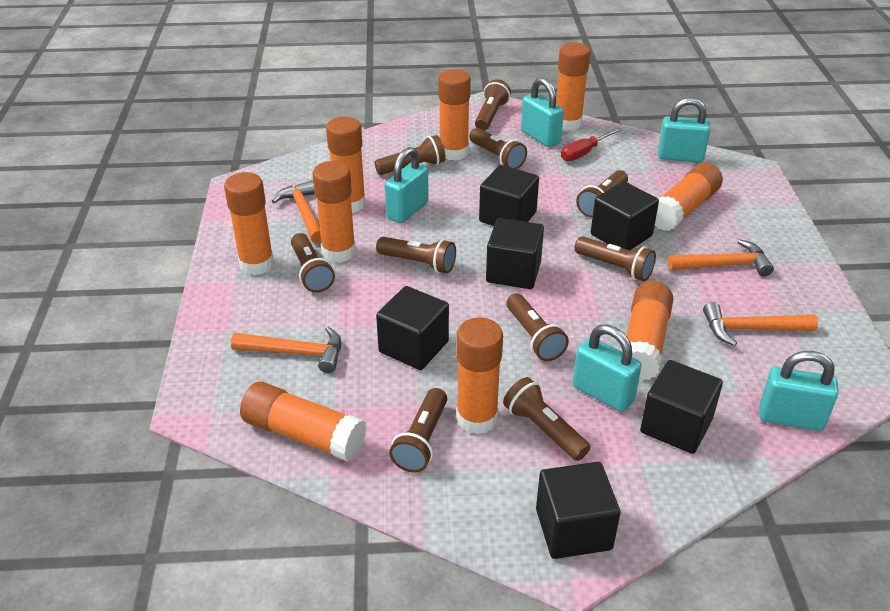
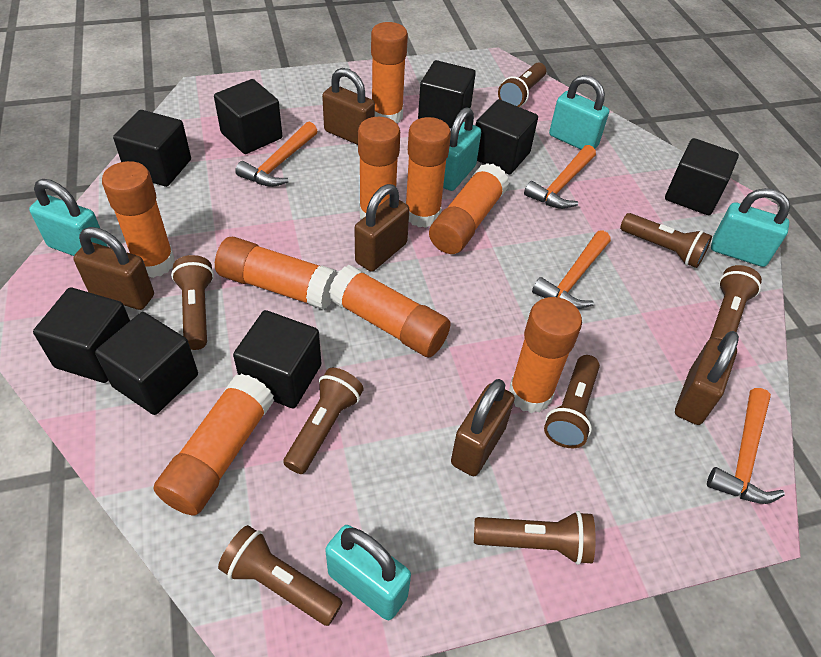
black cube: 6 -> 8
brown flashlight: 10 -> 8
brown padlock: 0 -> 5
red screwdriver: 1 -> 0

